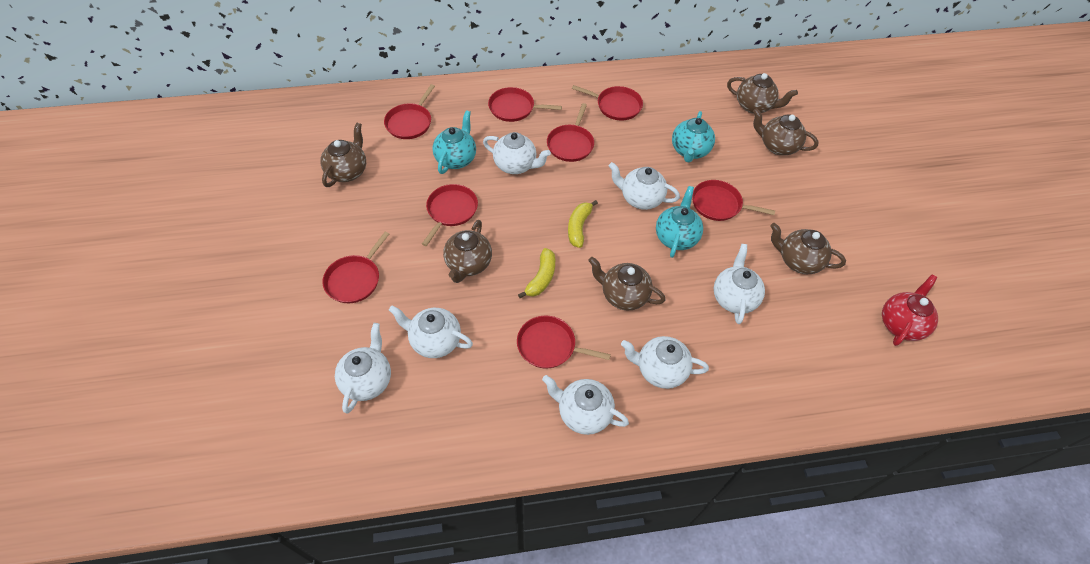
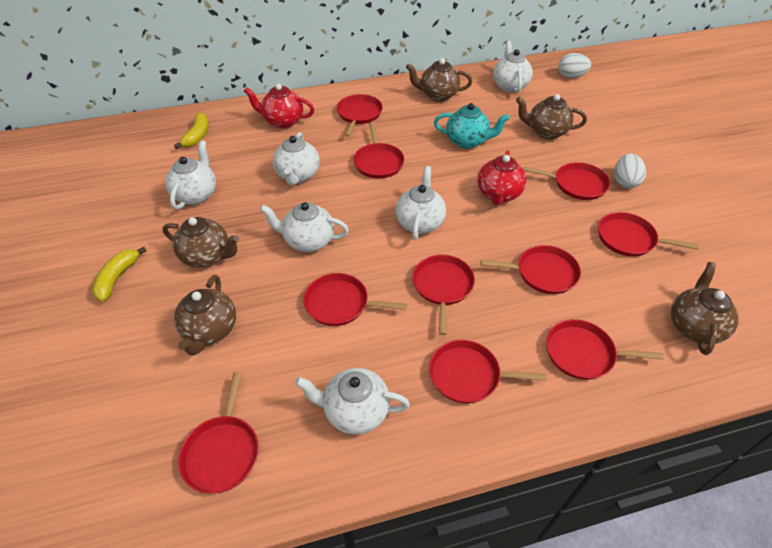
brown teapot: 6 -> 5
red pan: 8 -> 10
red teapot: 1 -> 2
turquoise teapot: 3 -> 1
white egg: 0 -> 2
white teapot: 7 -> 6

